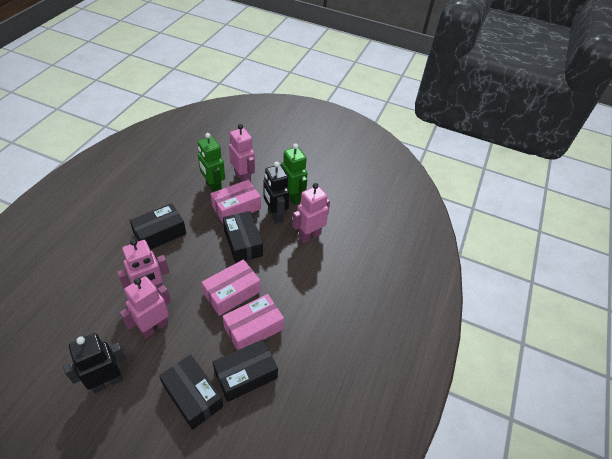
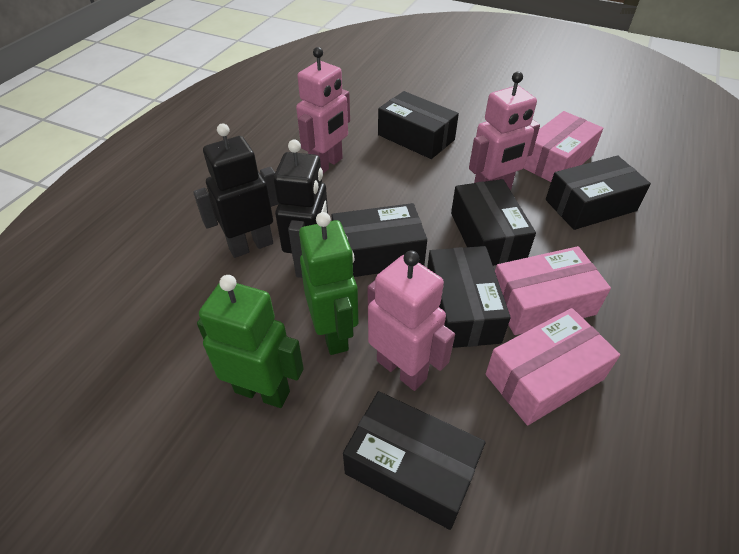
black box: 4 -> 6
pink robot: 4 -> 3

